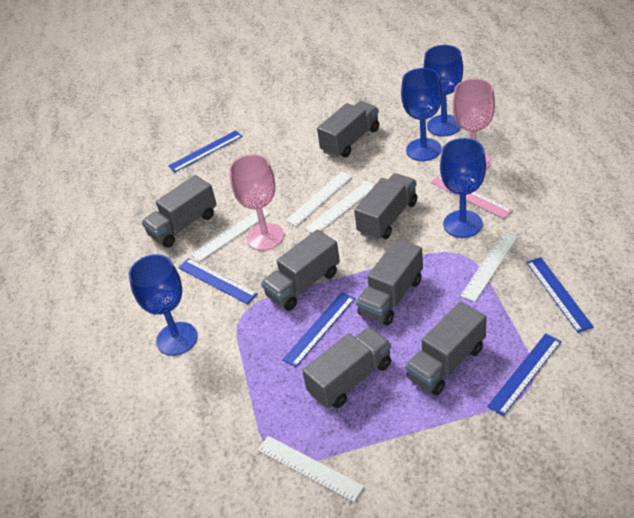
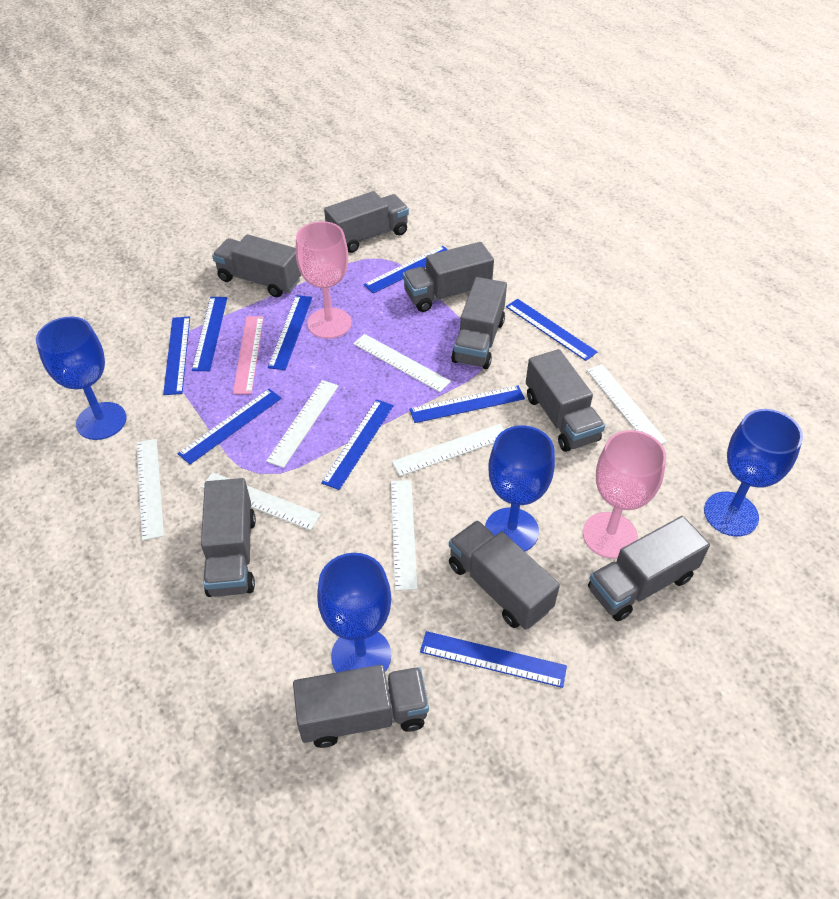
blue ruler: 5 -> 9
grey truck: 7 -> 9
white ruler: 5 -> 7

